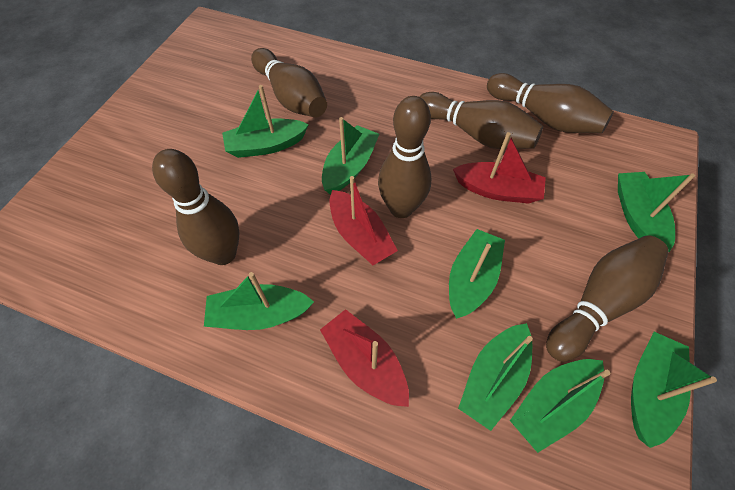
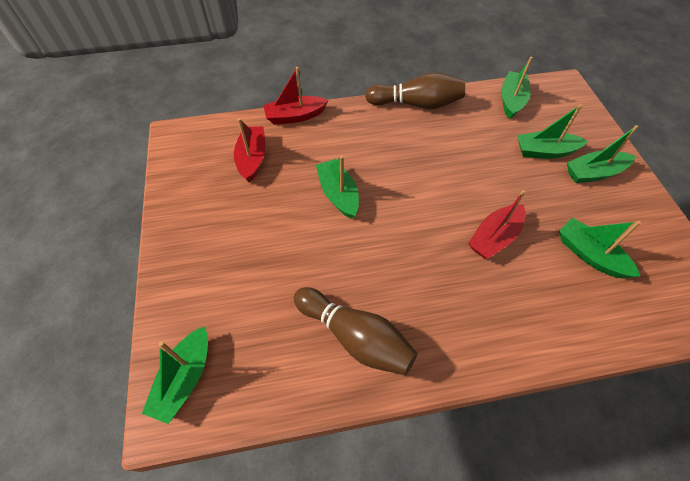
brown bowling pin: 6 -> 2
green boat: 8 -> 6

